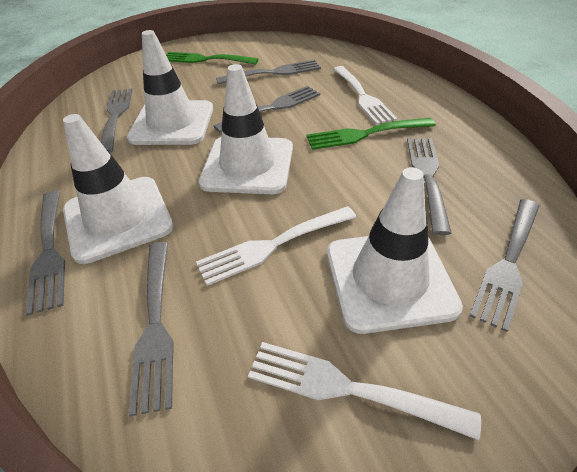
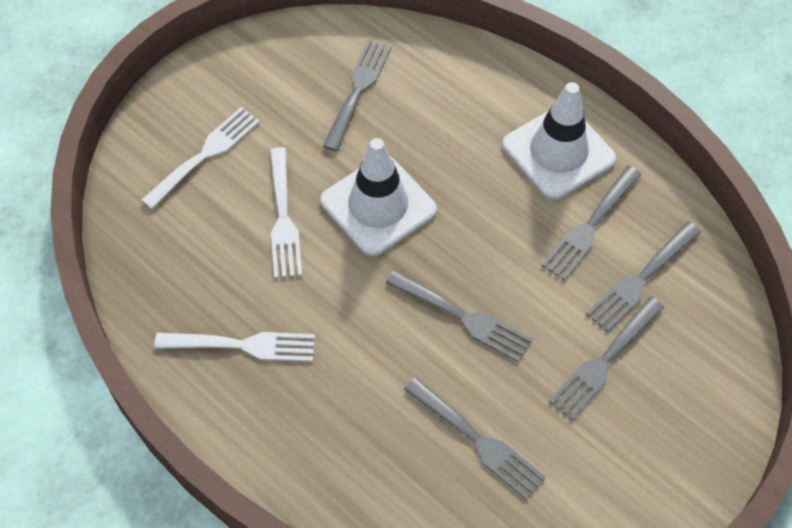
green fork: 2 -> 0
grey fork: 7 -> 6
white traffic cone: 4 -> 2

